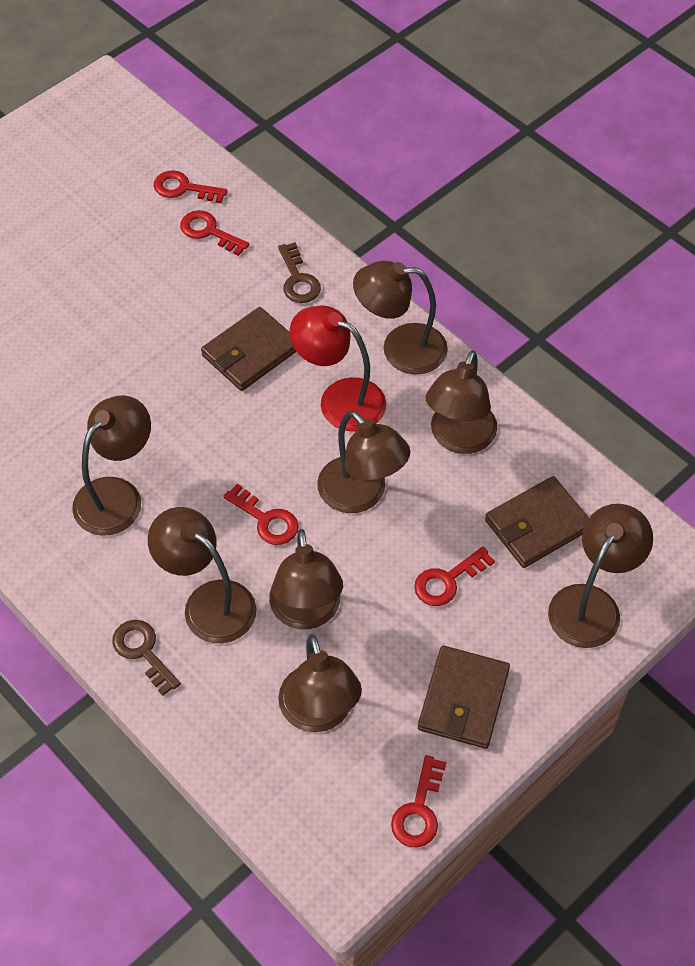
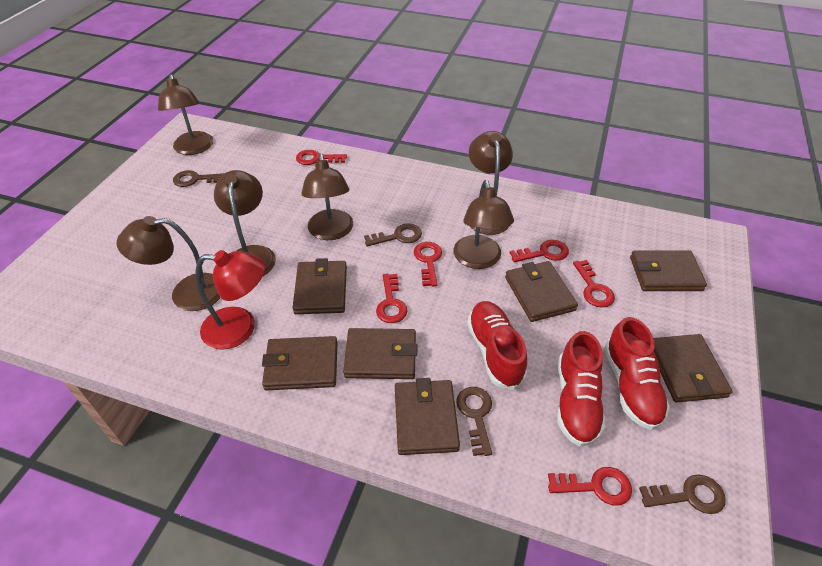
brown key: 2 -> 4
brown lamp: 8 -> 6
brown wallet: 3 -> 7
red key: 5 -> 6
red shoe: 0 -> 3

